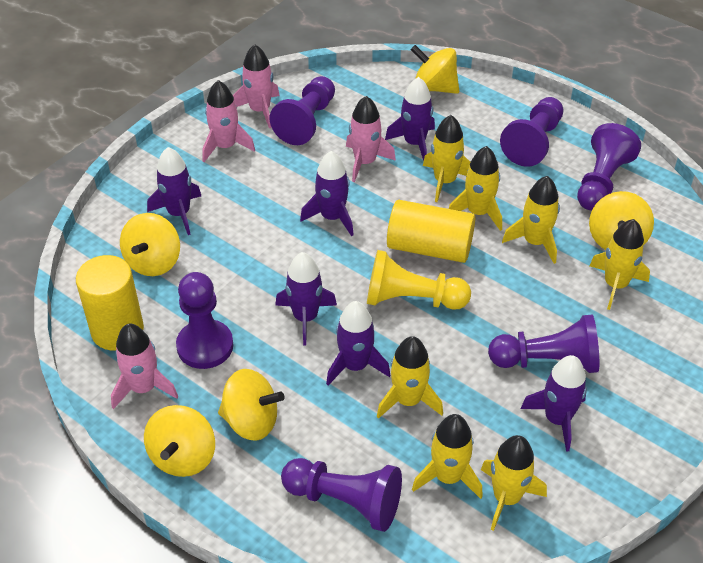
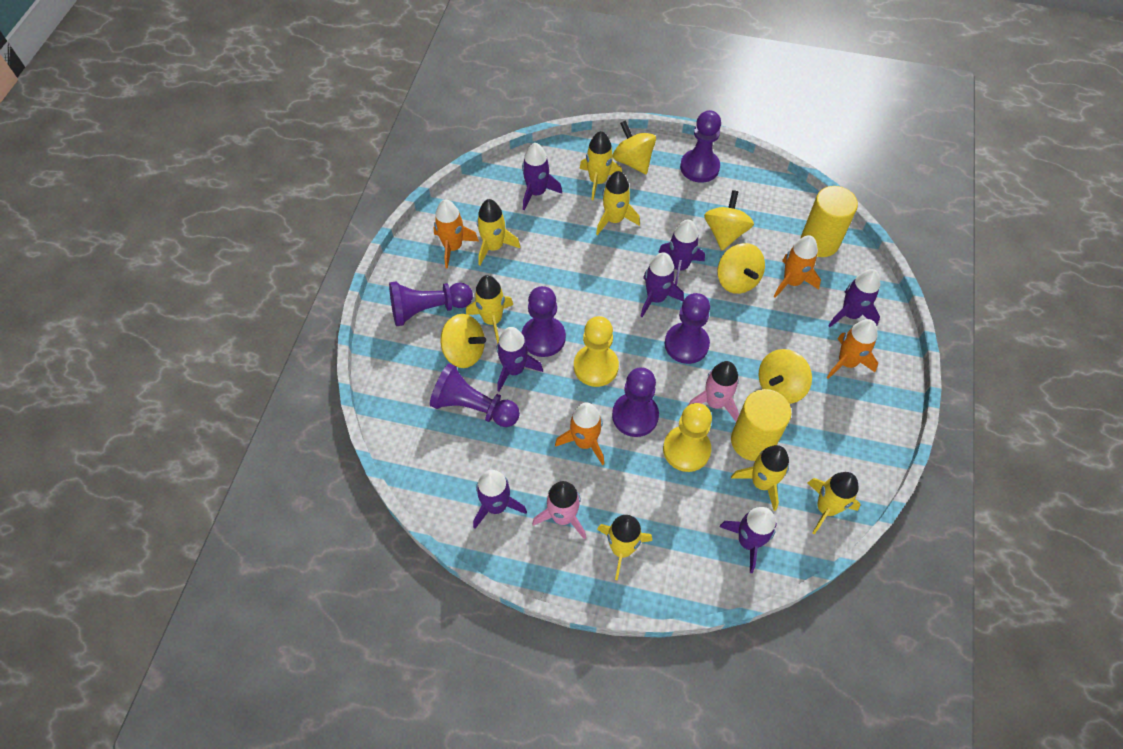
orange rocket: 0 -> 4
pink rocket: 4 -> 2
purple rocket: 6 -> 7
yellow pawn: 1 -> 2

